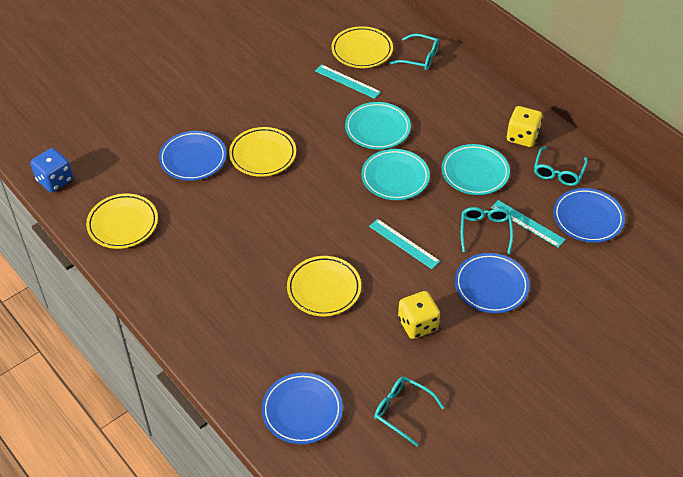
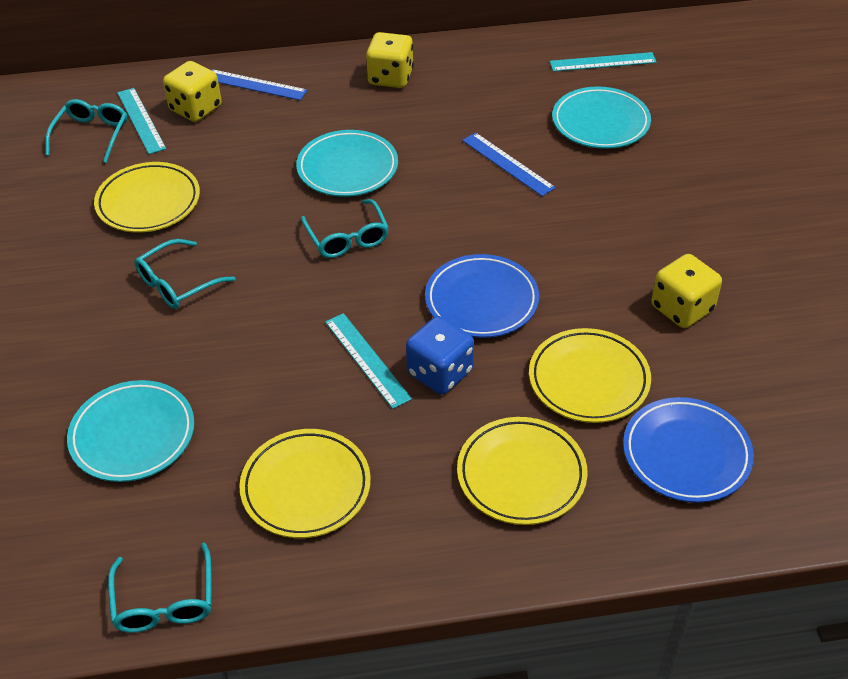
blue plate: 4 -> 2
blue ruler: 0 -> 2
yellow dice: 2 -> 3

